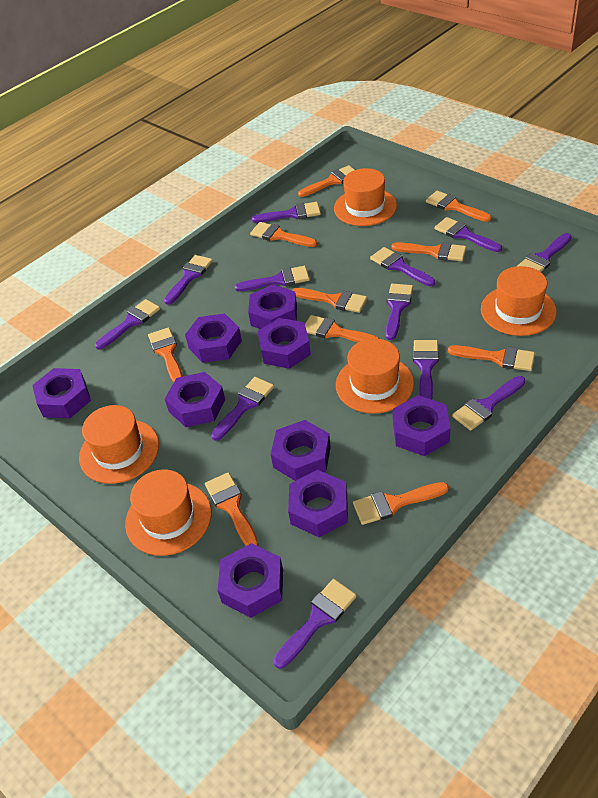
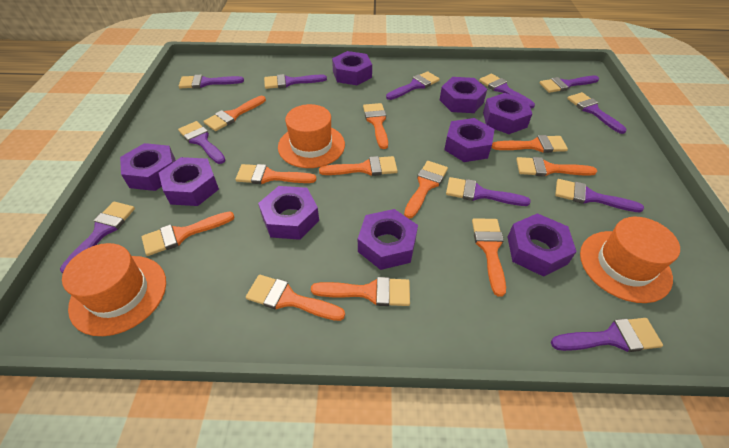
orange brush: 10 -> 11
orange hat: 5 -> 3
purple brush: 12 -> 11

